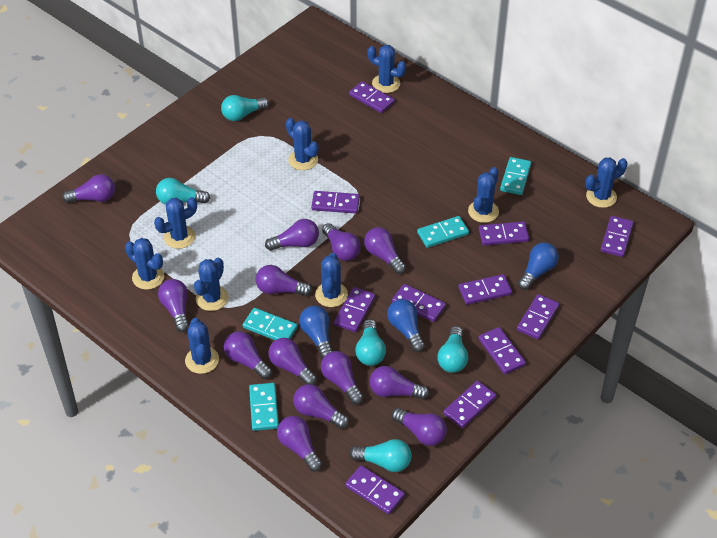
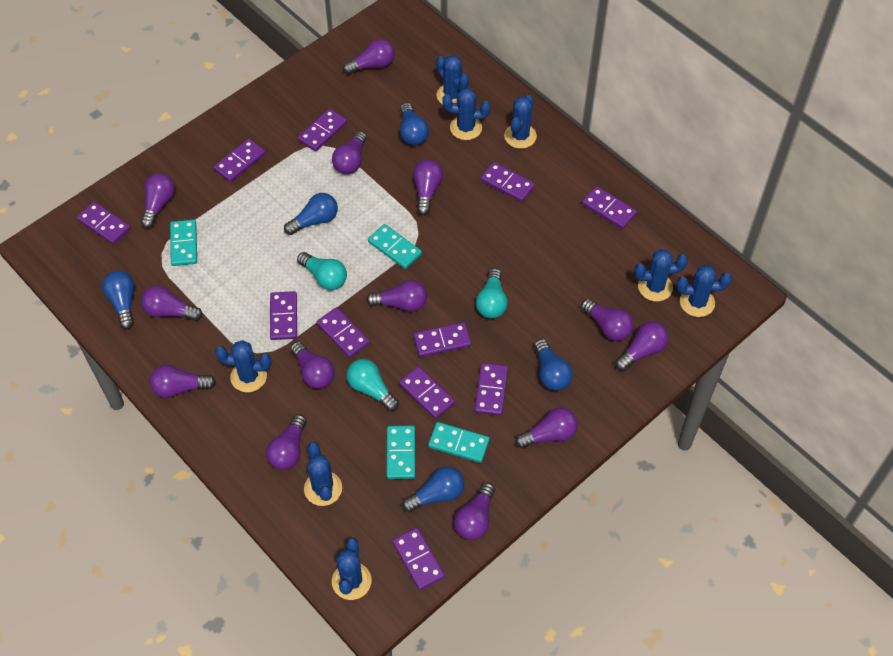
blue cactus: 9 -> 8
blue light bulb: 3 -> 5
turquoise light bulb: 5 -> 3

